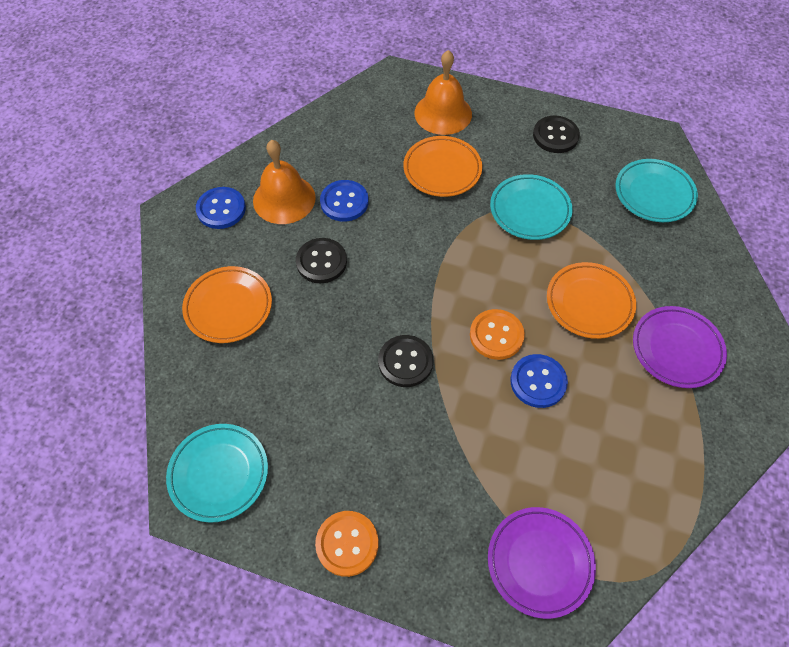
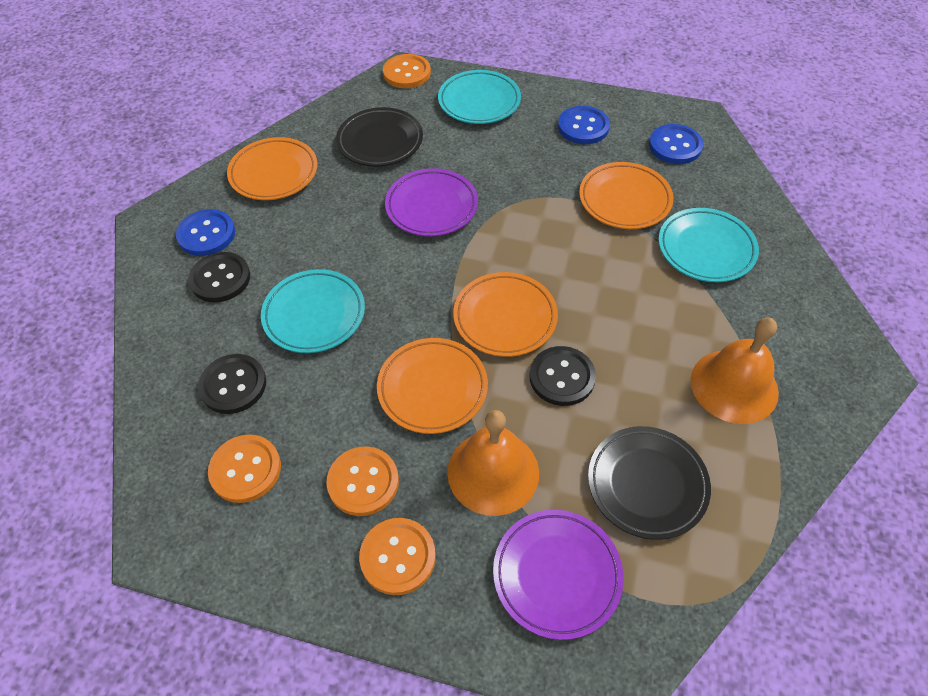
black plate: 0 -> 2
orange button: 2 -> 4
orange plate: 3 -> 4

